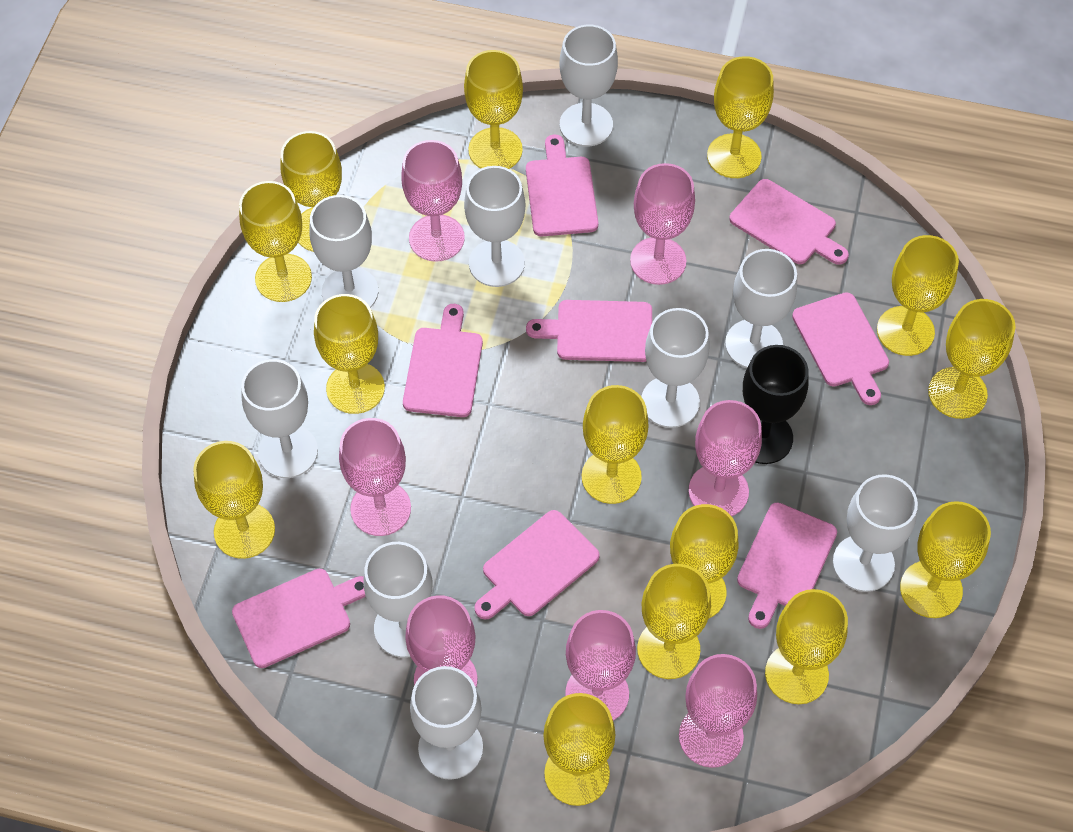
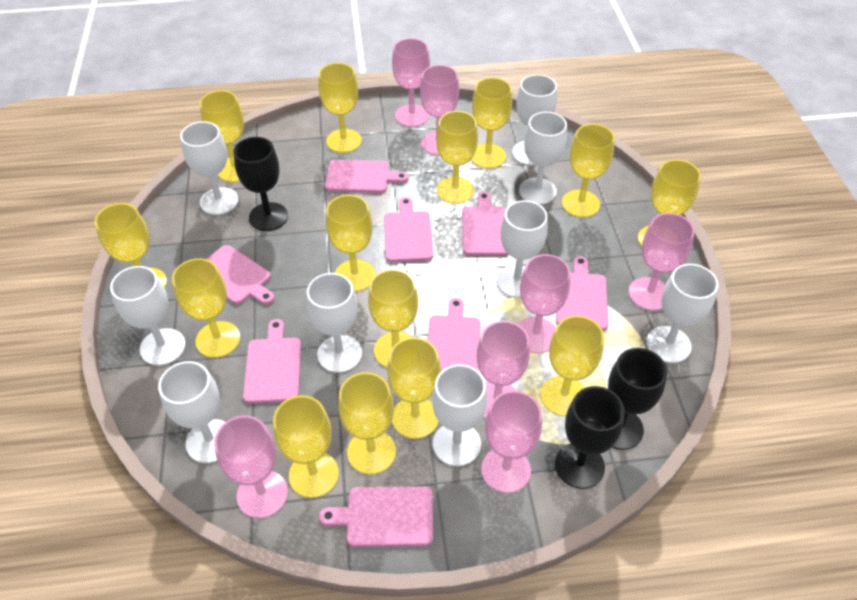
black goblet: 1 -> 3

